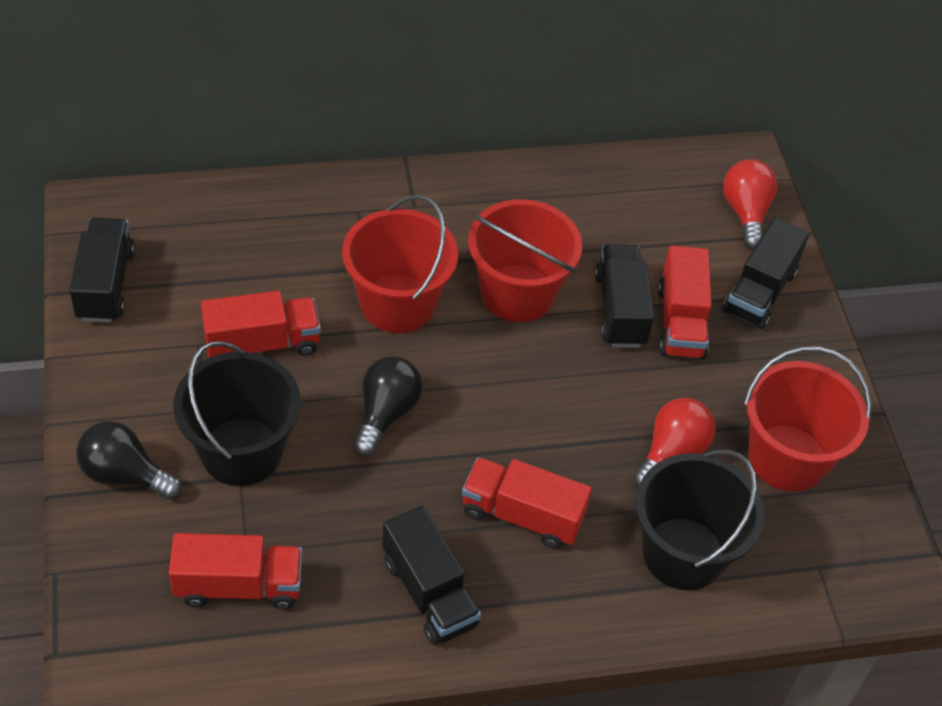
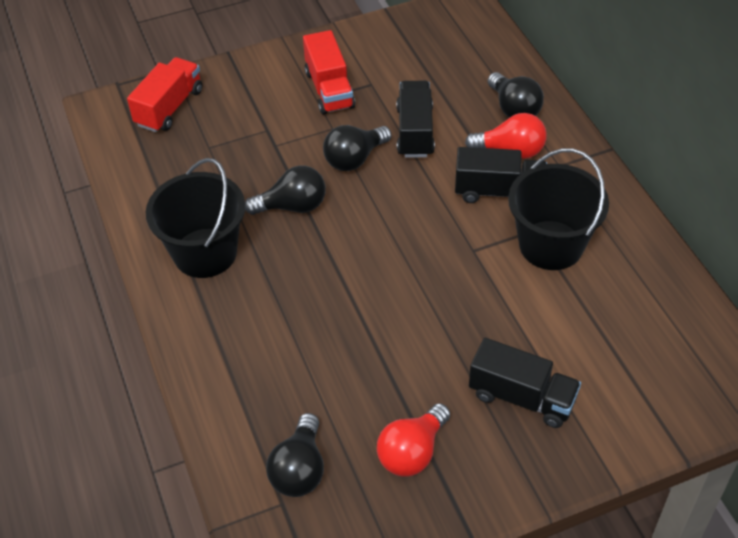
black light bulb: 2 -> 4
black truck: 4 -> 3
red bucket: 3 -> 0
red truck: 4 -> 2

